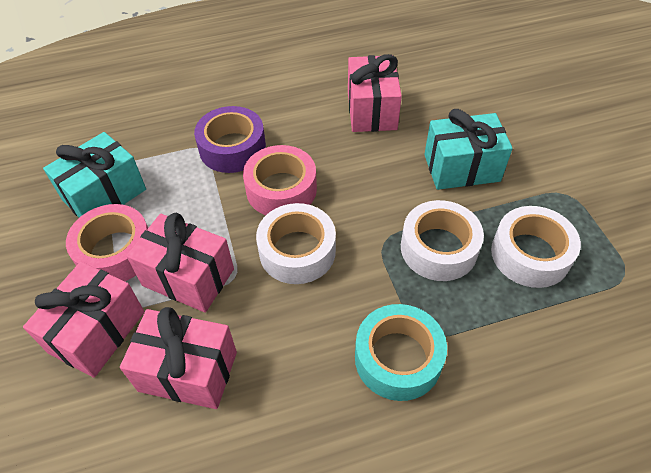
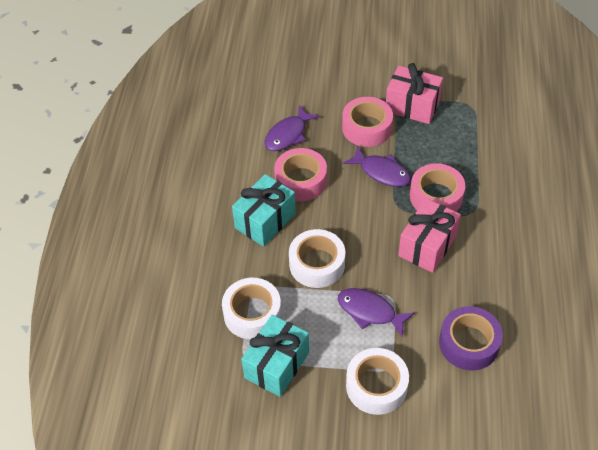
pink gift: 4 -> 2
pink tape: 2 -> 3
purple fish: 0 -> 3
turquoise tape: 1 -> 0

